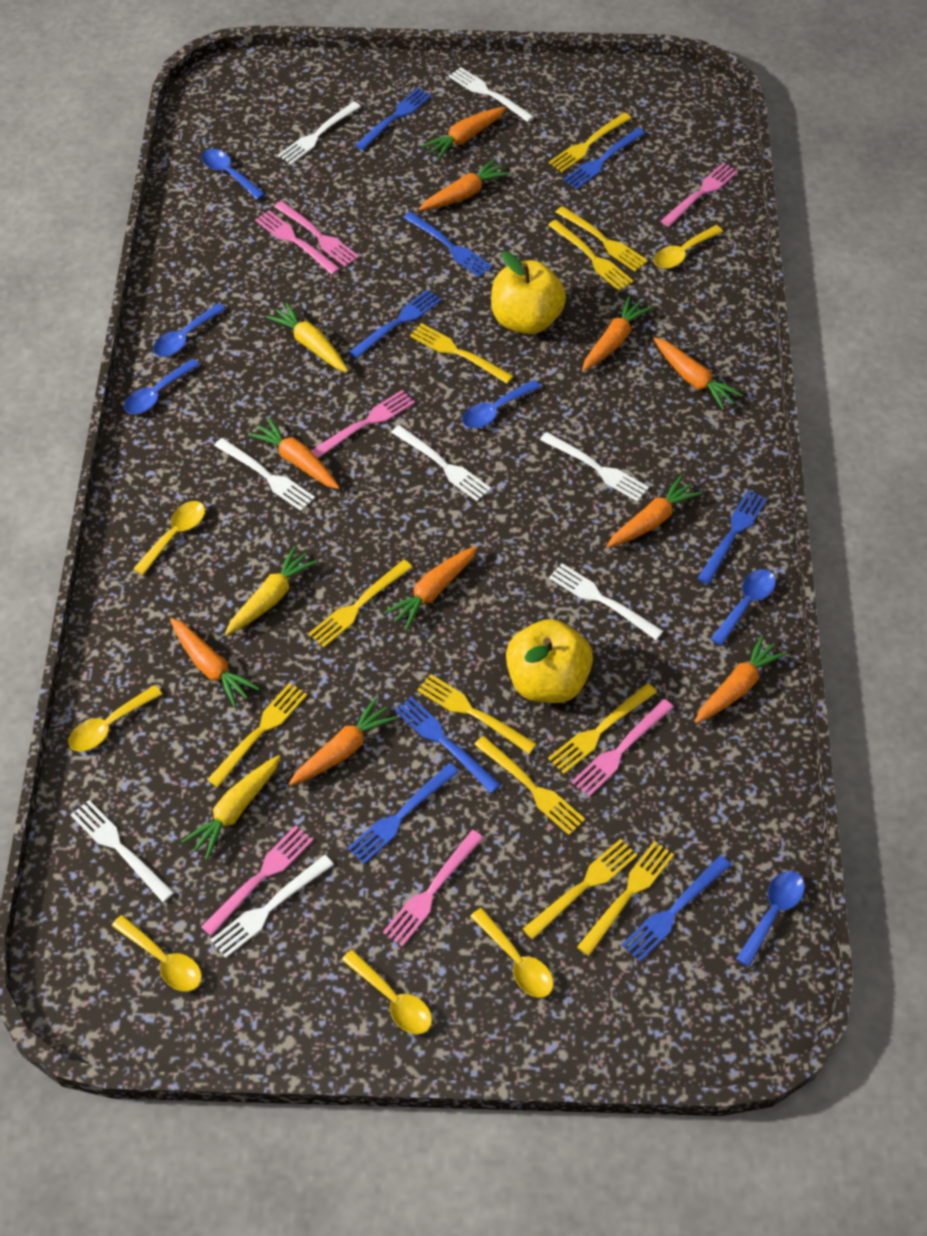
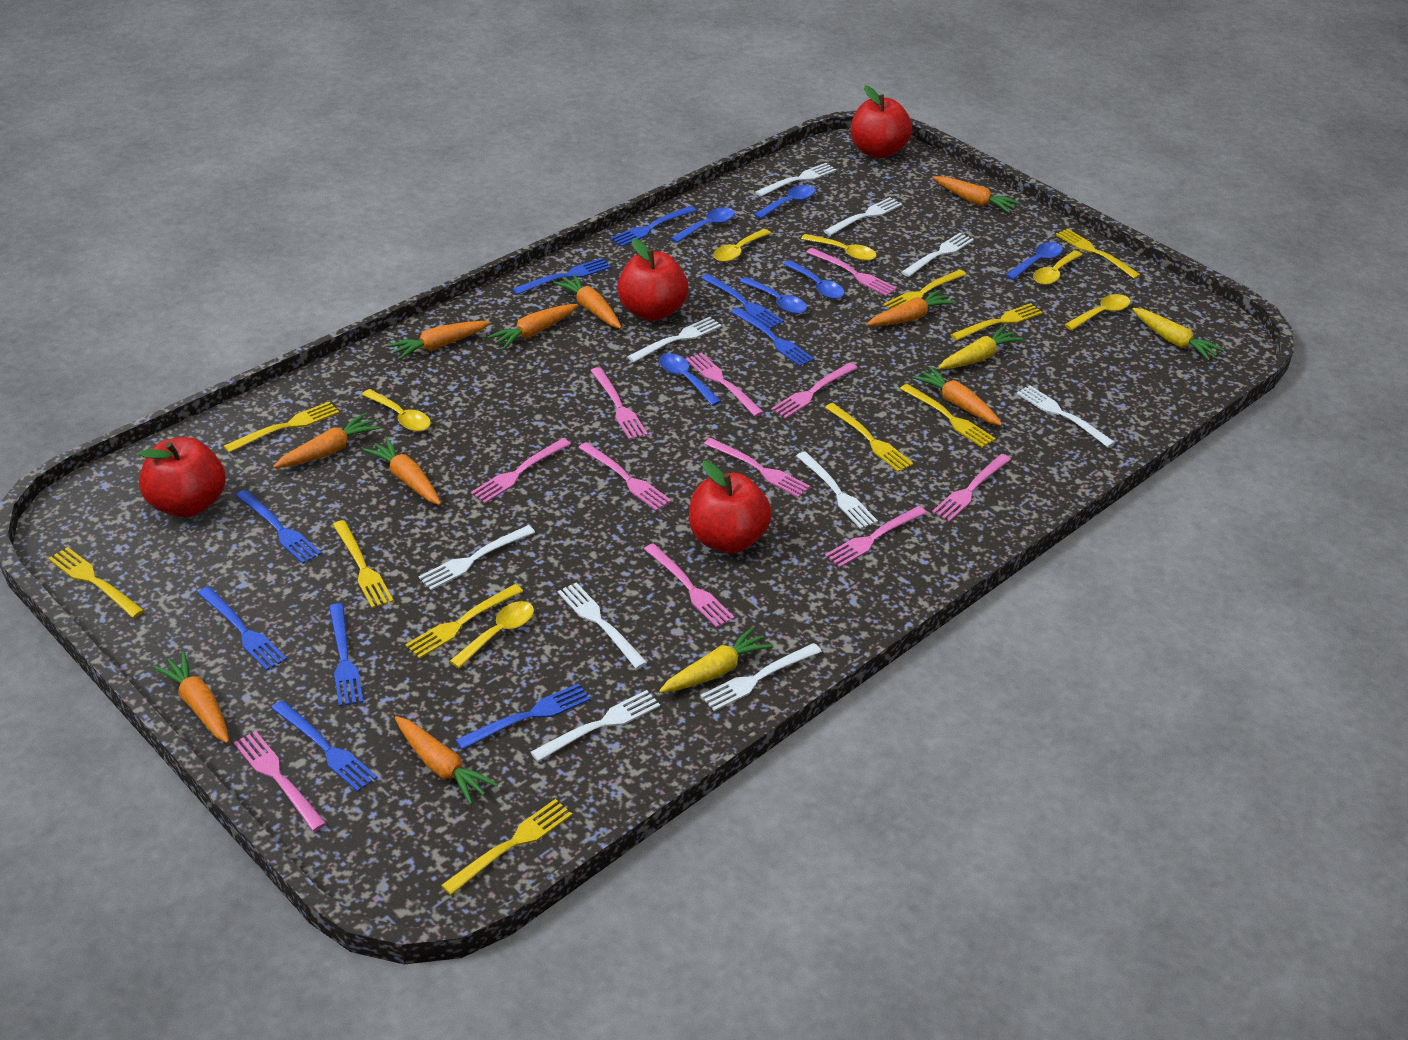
blue fork: 8 -> 9
pink fork: 7 -> 11
red apple: 0 -> 4
white fork: 8 -> 10
yellow apple: 2 -> 0
yellow fork: 11 -> 10

